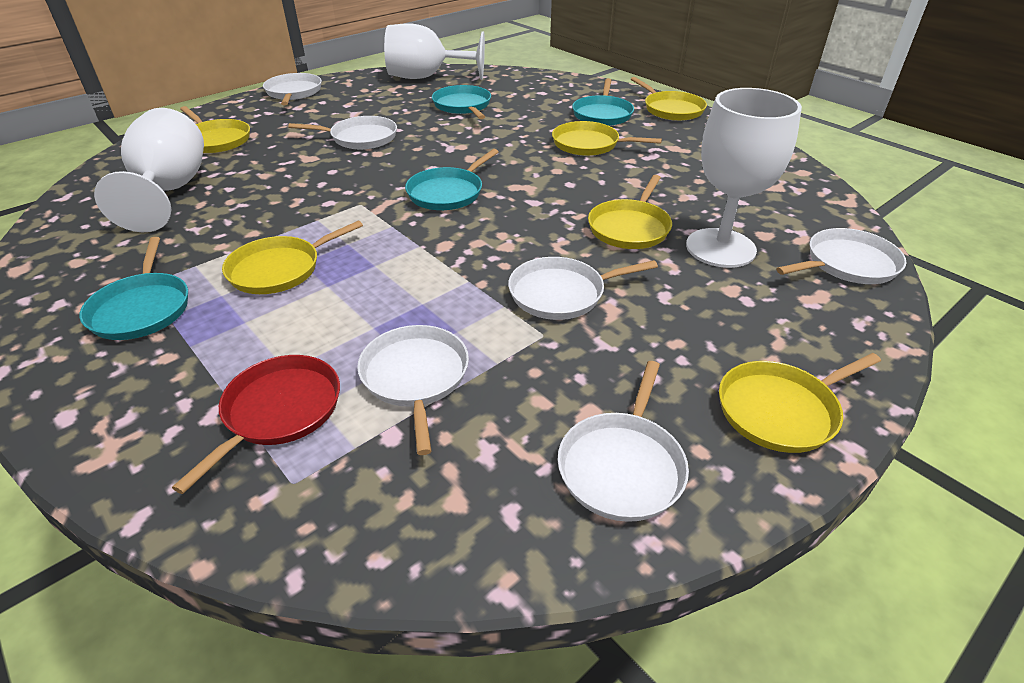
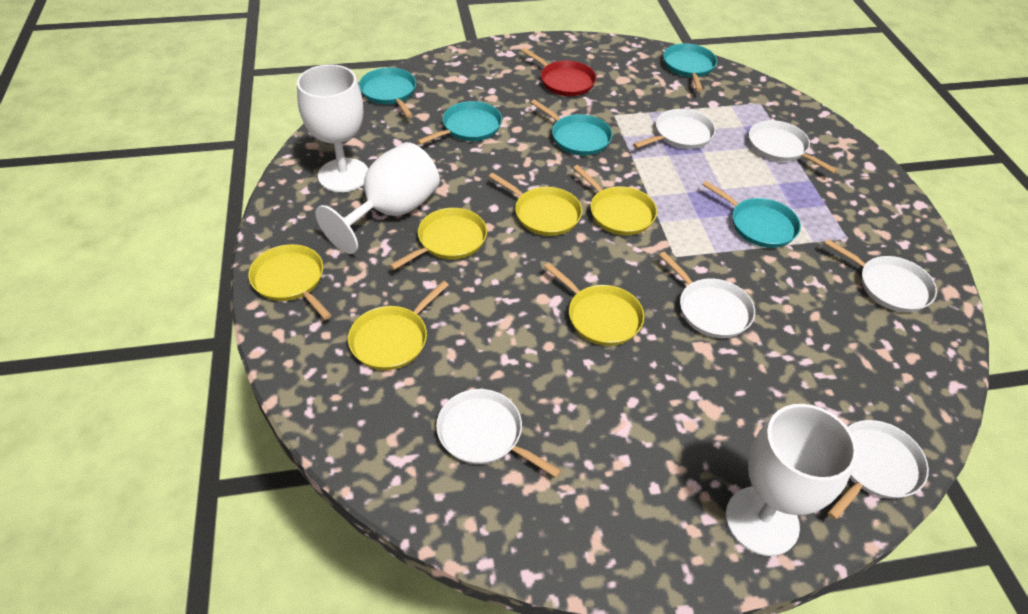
turquoise pan: 4 -> 5

